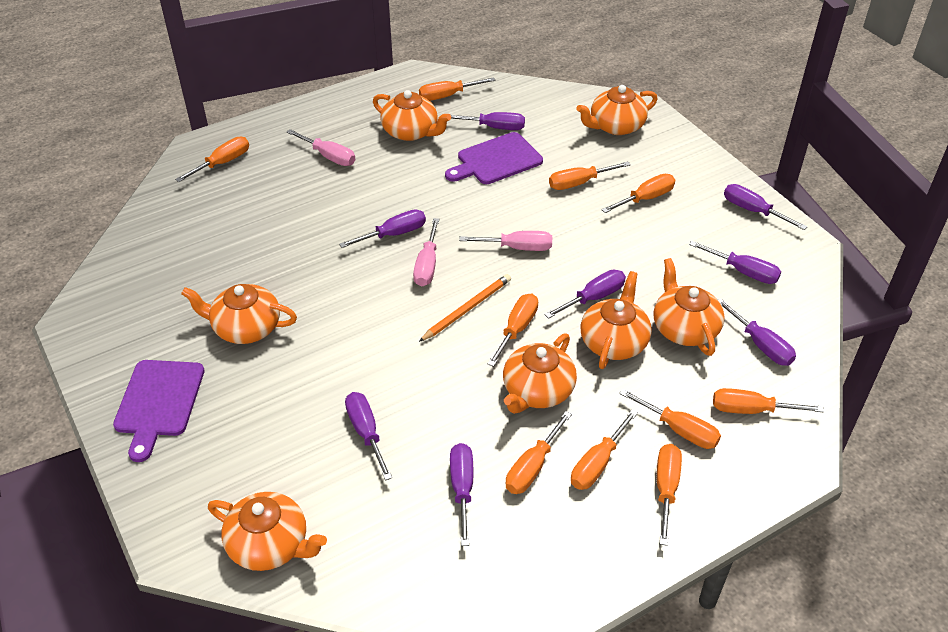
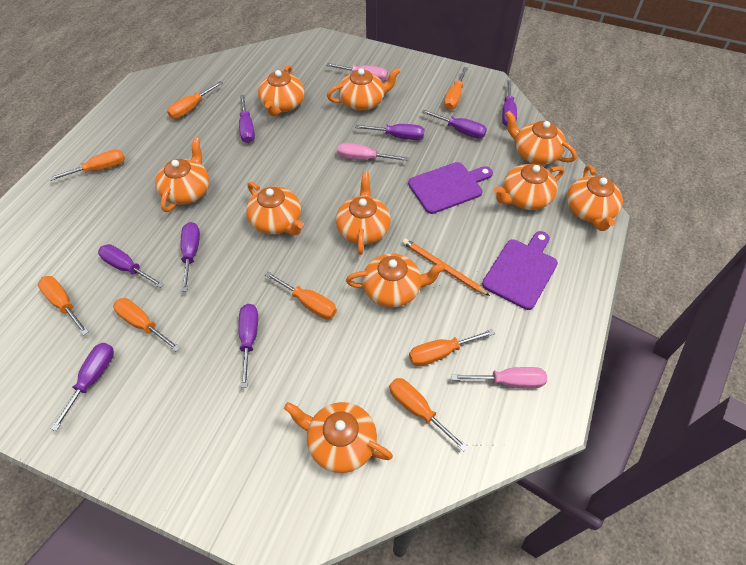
orange screwdriver: 10 -> 8
orange teapot: 7 -> 10

